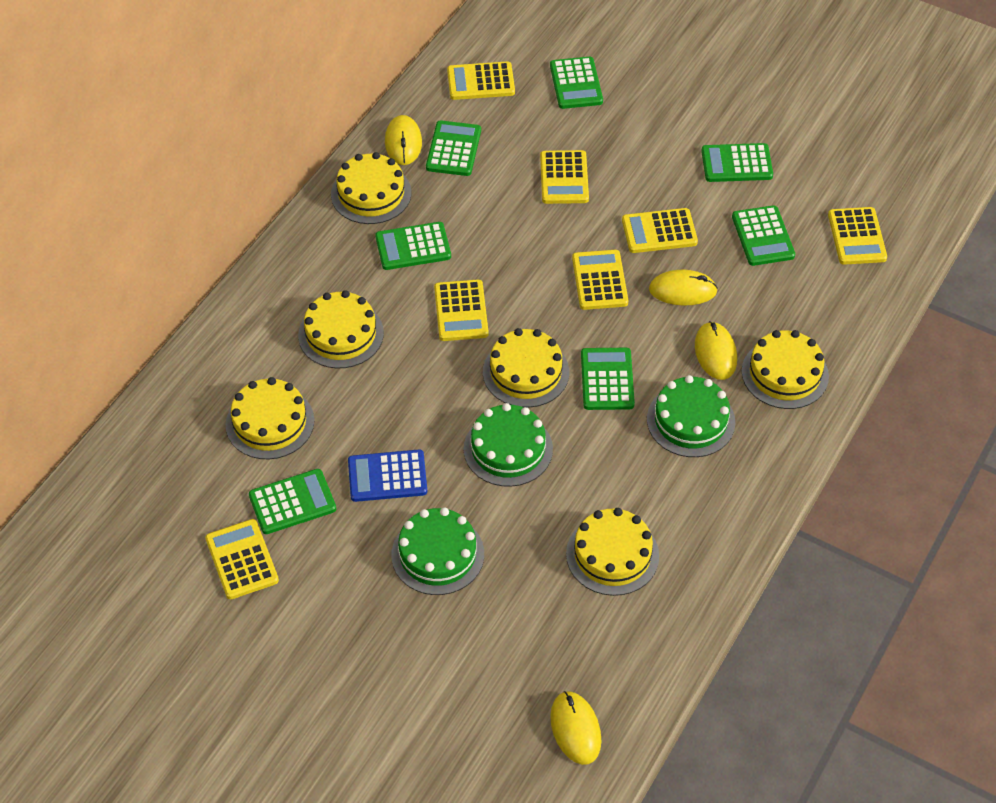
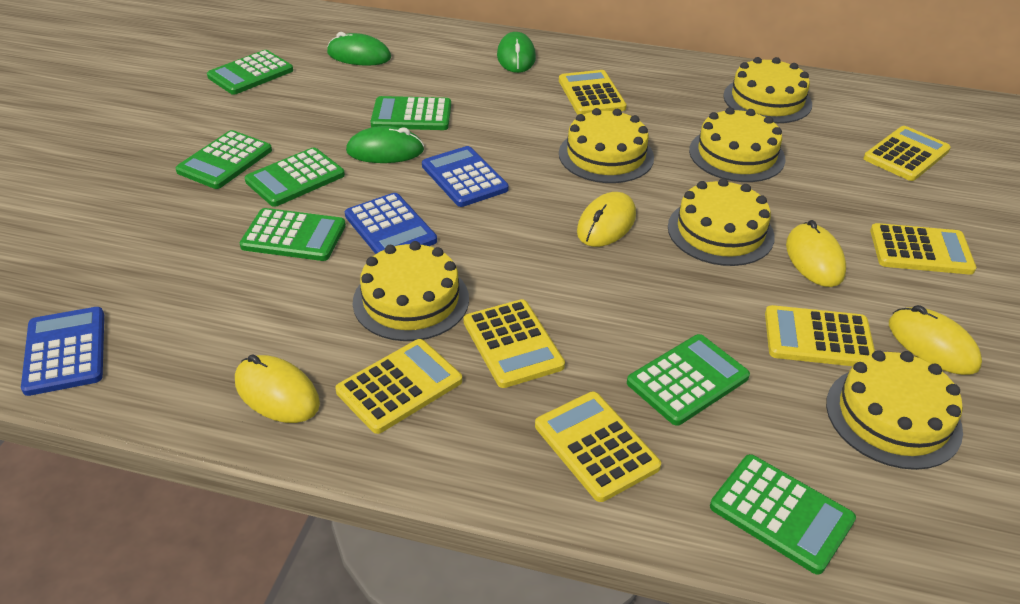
blue calculator: 1 -> 3
green cake: 3 -> 0
green mouse: 0 -> 3

